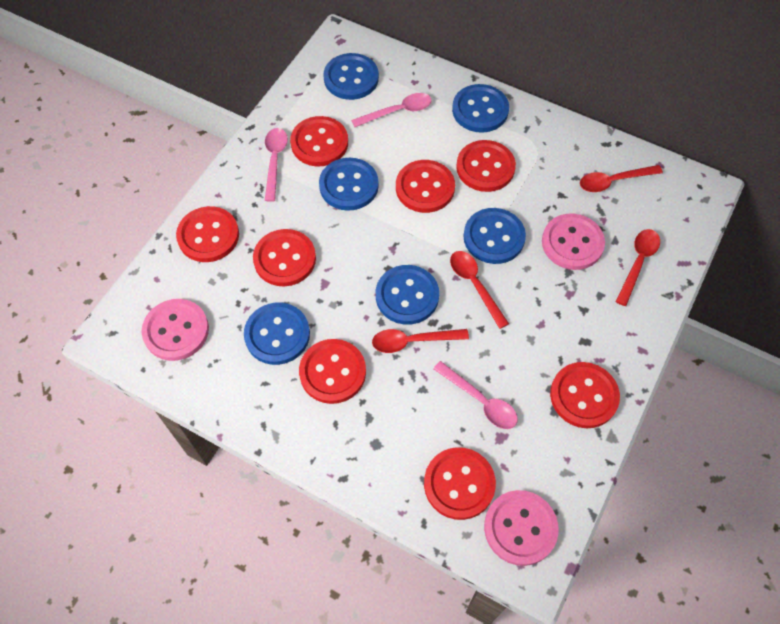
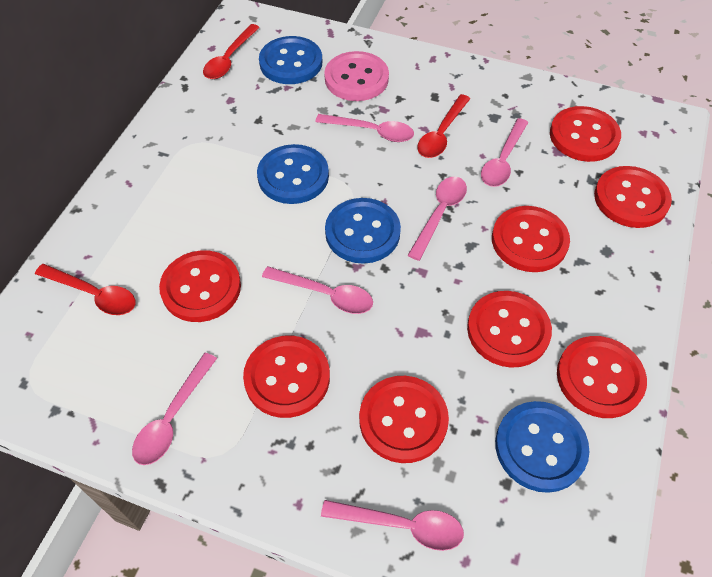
blue button: 6 -> 4
pink button: 3 -> 1
pink spoon: 3 -> 6
red spoon: 4 -> 3

